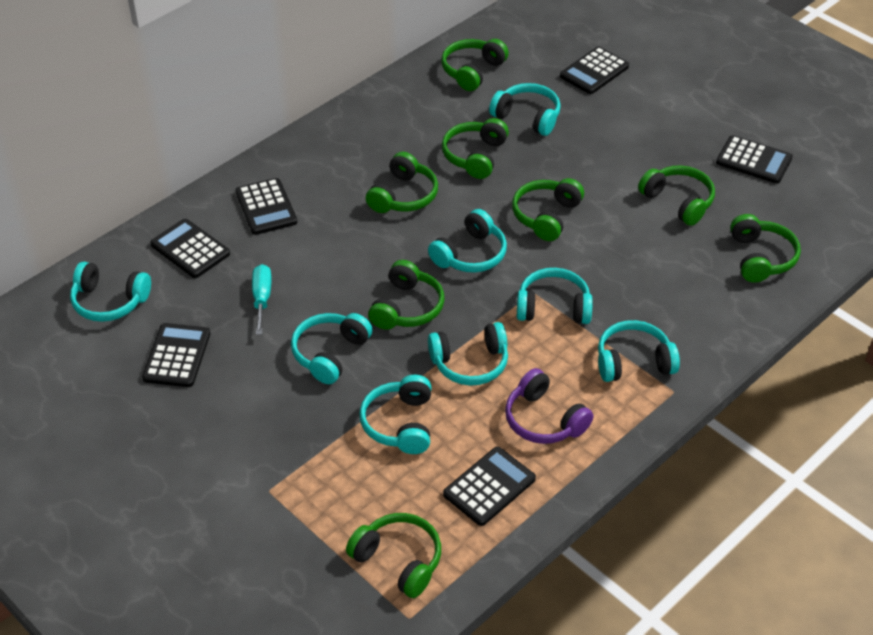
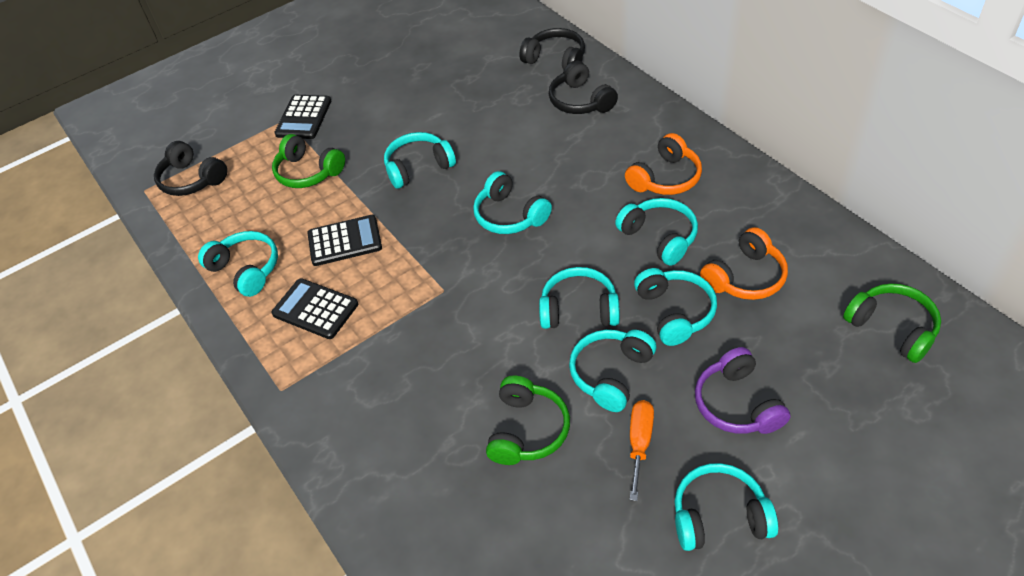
black calculator: 6 -> 3
black headphones: 0 -> 3
green headphones: 8 -> 3
orange headphones: 0 -> 2
orange screwdriver: 0 -> 1
turquoise screwdriver: 1 -> 0

